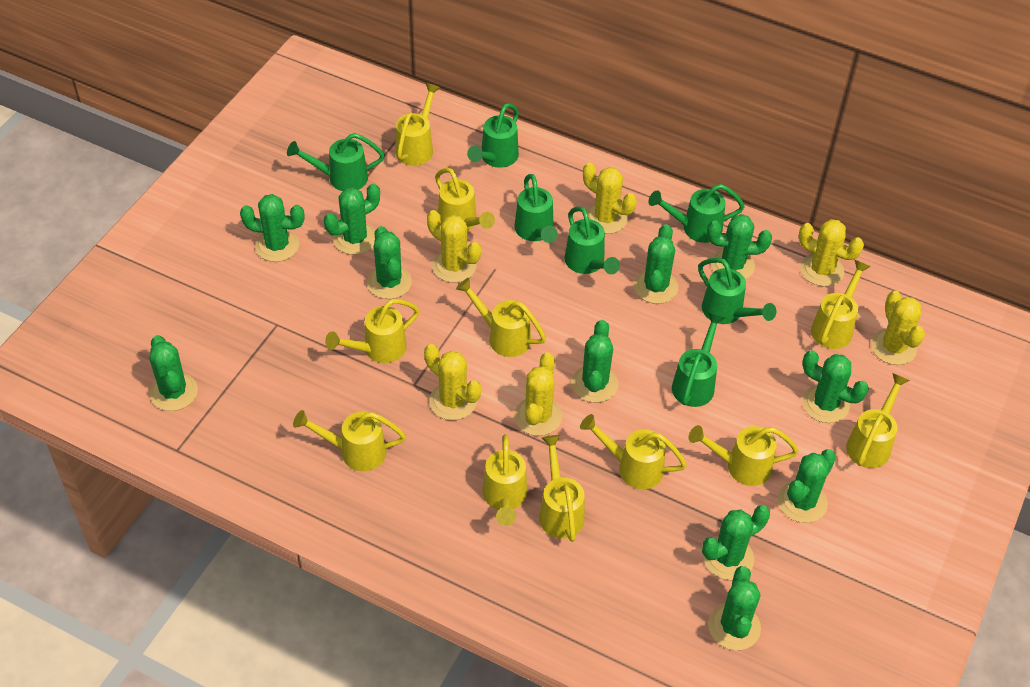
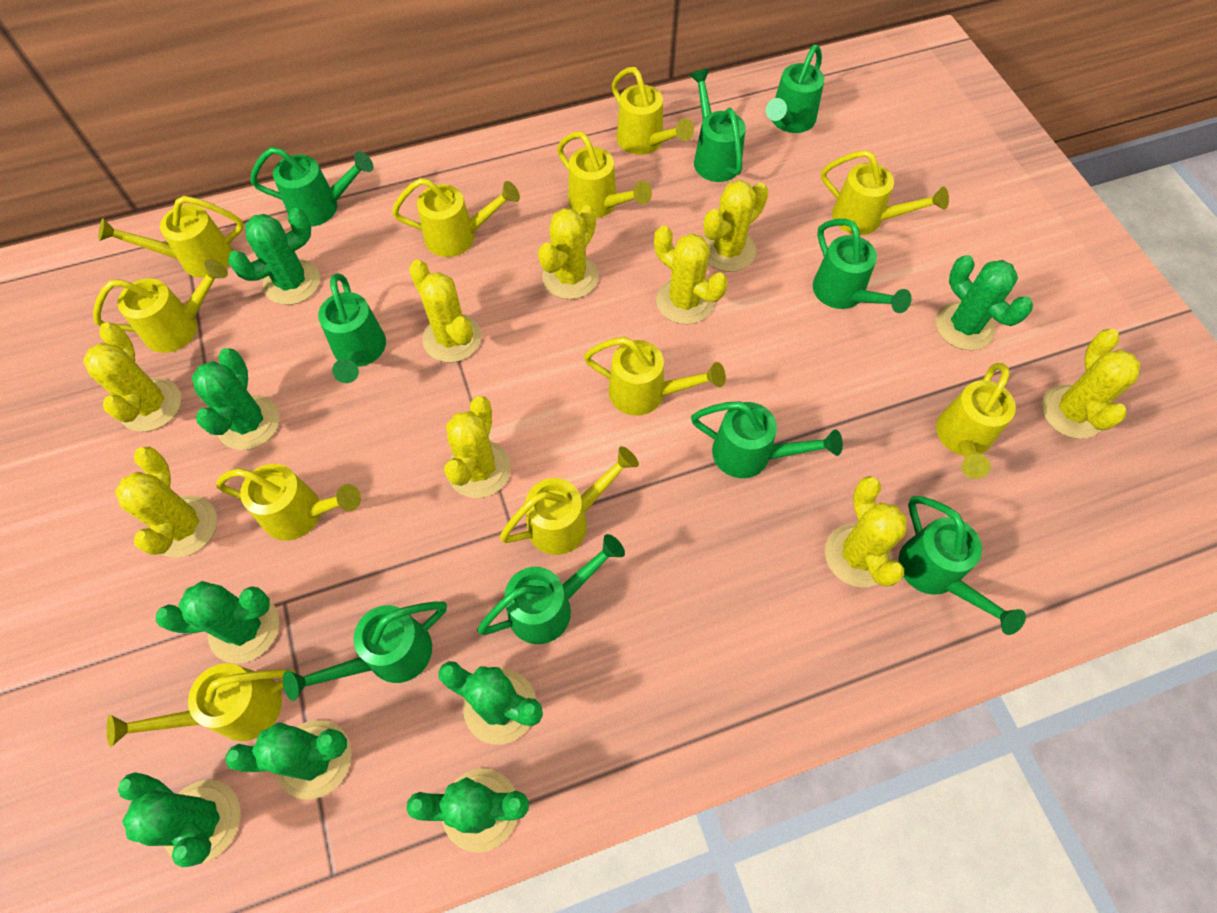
green cactus: 11 -> 8
green watering can: 7 -> 9
yellow cactus: 6 -> 9

